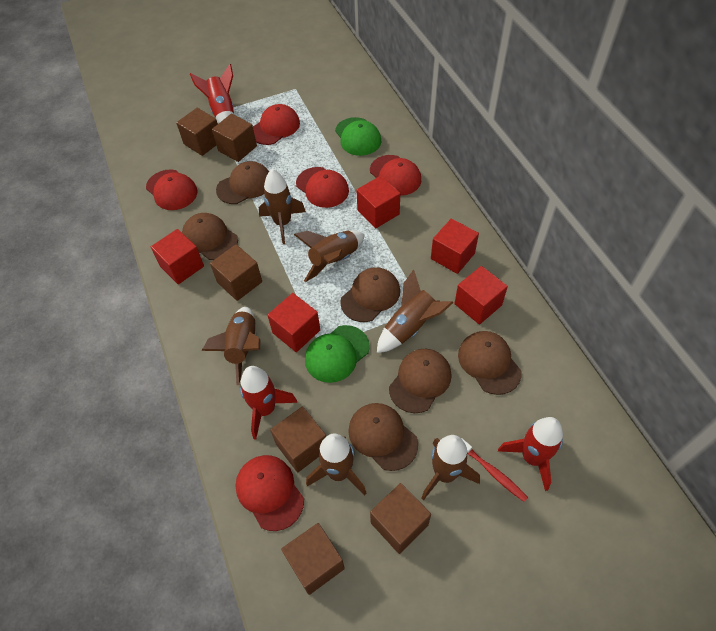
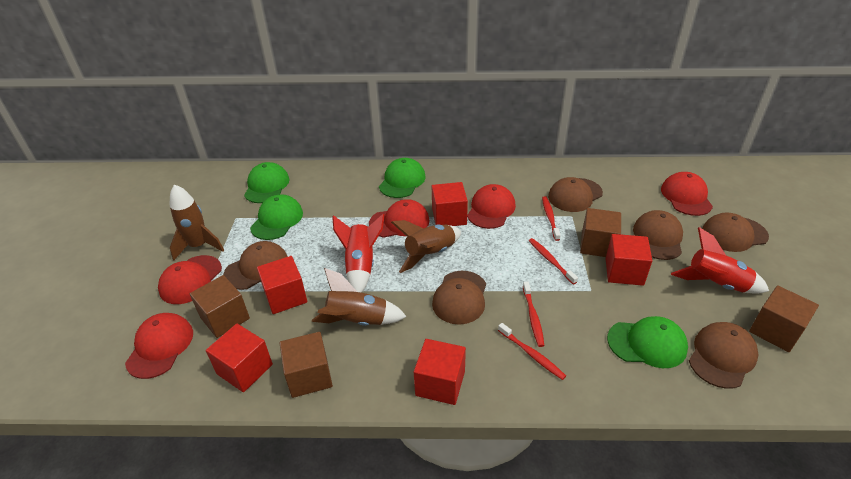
brown cube: 6 -> 4
brown rocket: 6 -> 3
green cap: 2 -> 4
red rocket: 3 -> 2
red toothbrush: 1 -> 4

